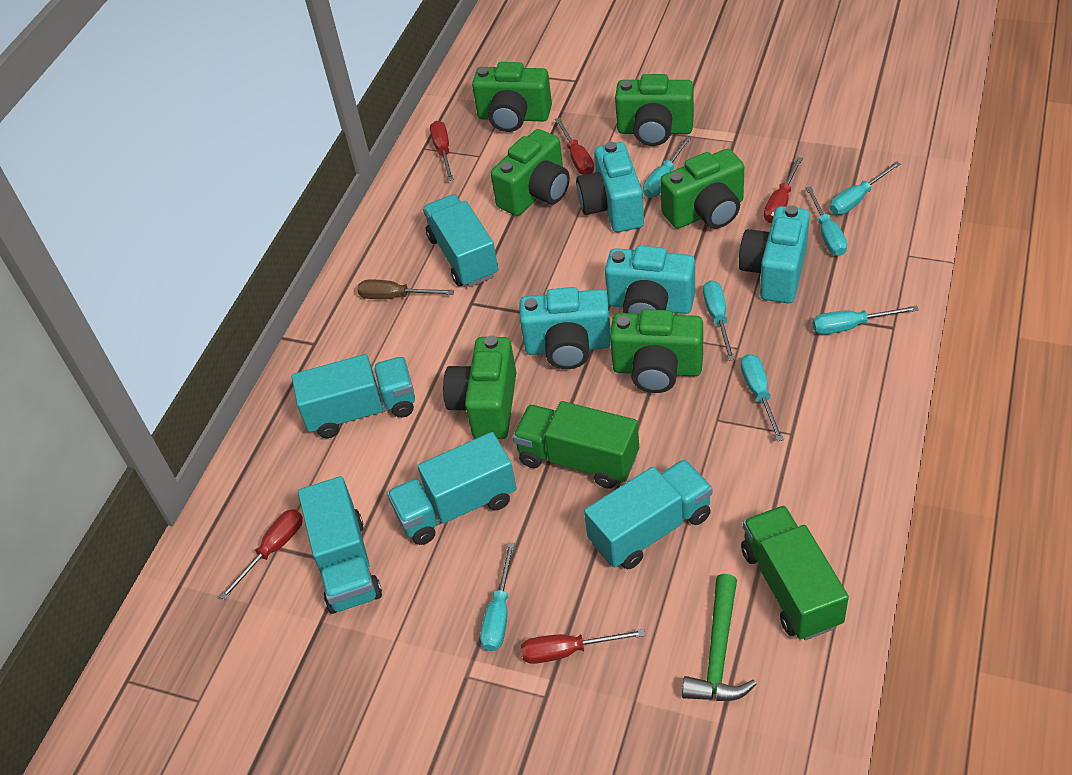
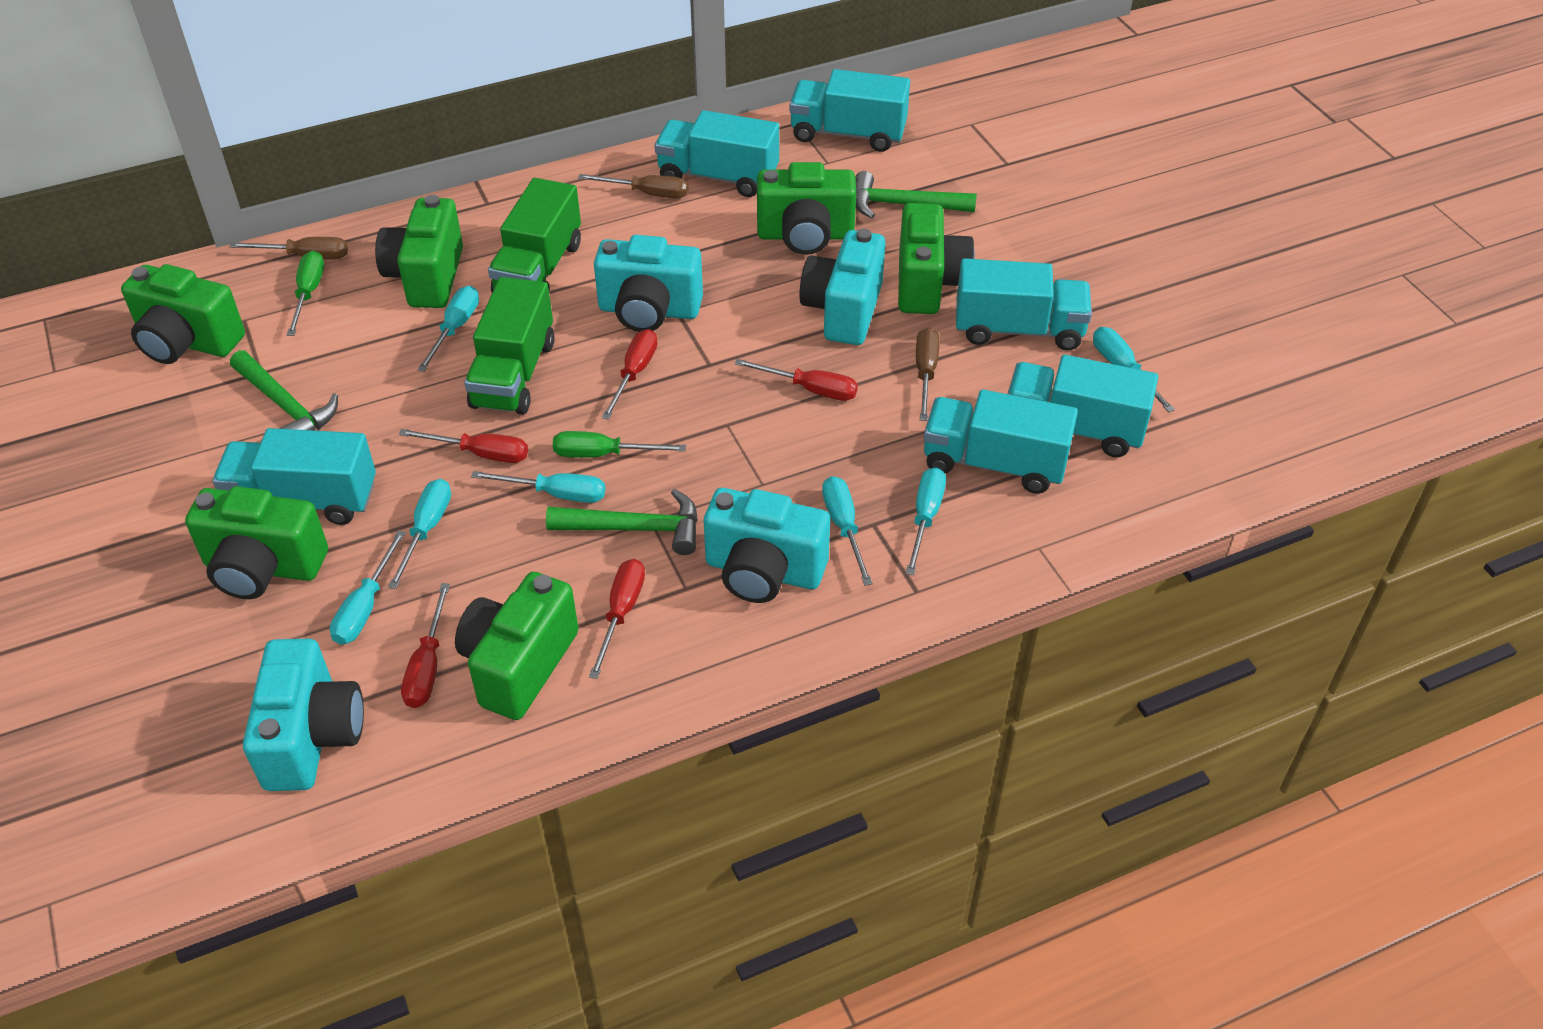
brown screwdriver: 1 -> 3
green hammer: 1 -> 3
green screwdriver: 0 -> 2
turquoise truck: 5 -> 6

